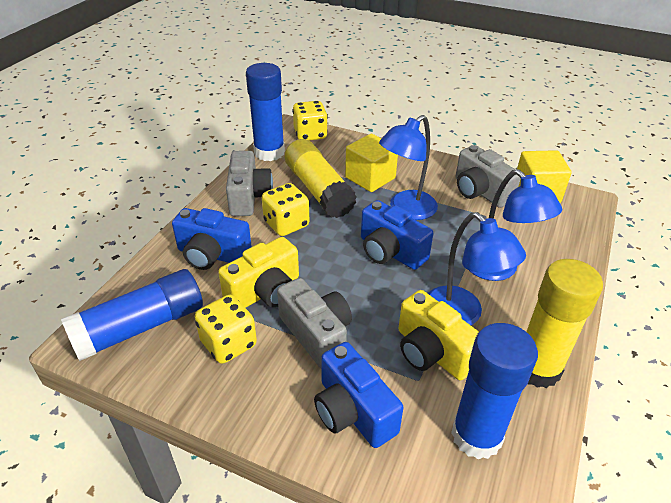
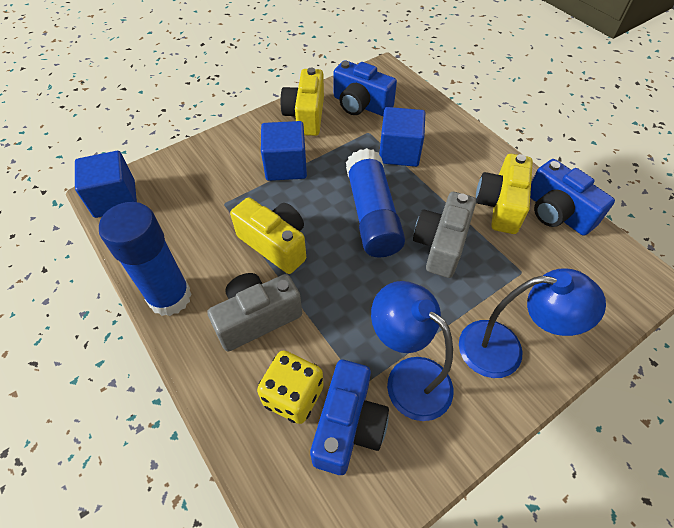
blue cube: 0 -> 3
blue glue stick: 3 -> 2
blue lamp: 3 -> 2
grey camera: 3 -> 2
yellow camera: 2 -> 3
yellow cube: 2 -> 0
yellow dice: 3 -> 1
yellow glue stick: 2 -> 0

